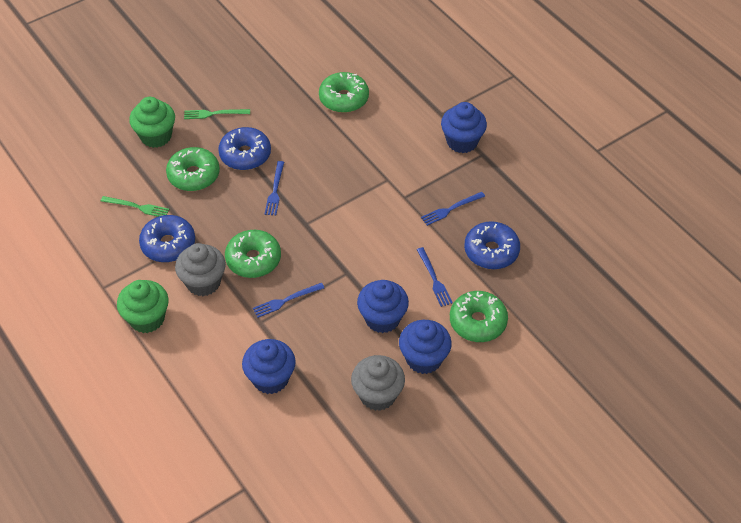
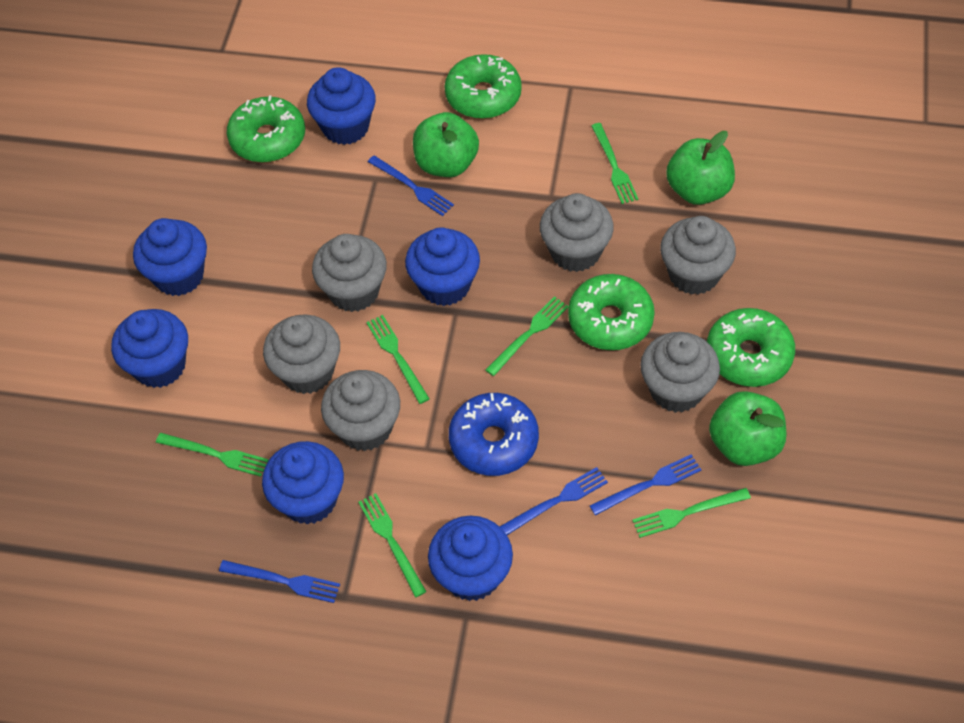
blue cupcake: 4 -> 6
blue donut: 3 -> 1
green apple: 0 -> 3
green cupcake: 2 -> 0
green fork: 2 -> 6
grey cupcake: 2 -> 6

